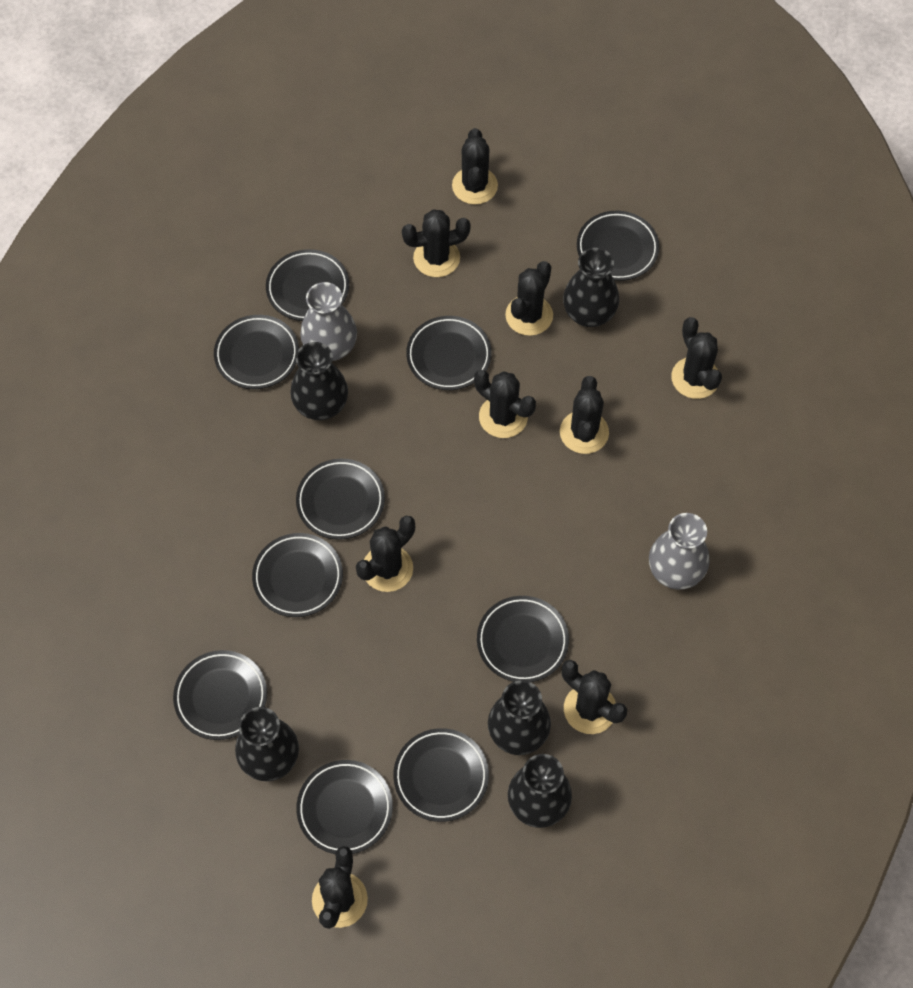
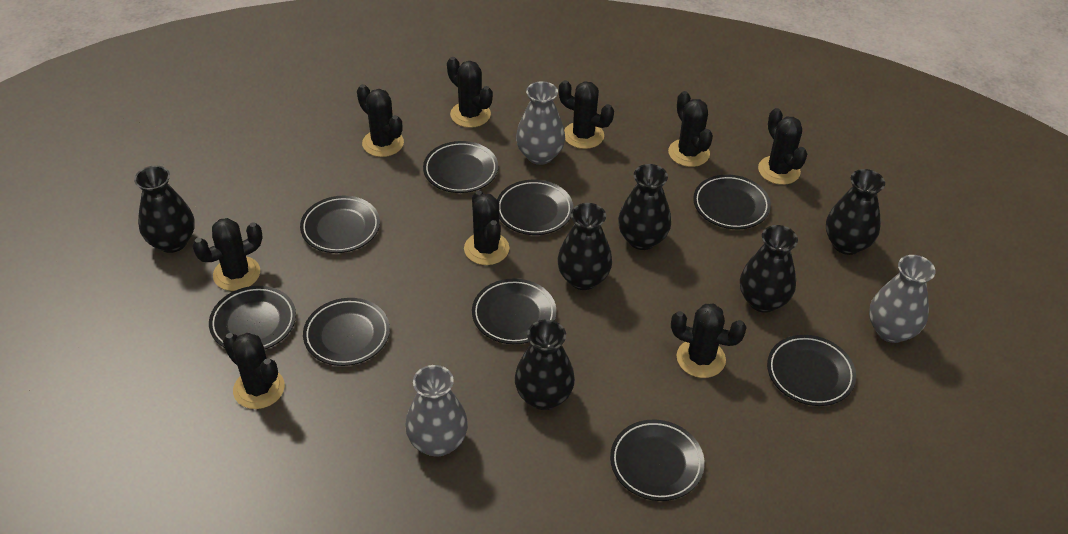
black plate: 10 -> 9
black vase: 5 -> 6
grey vase: 2 -> 3

